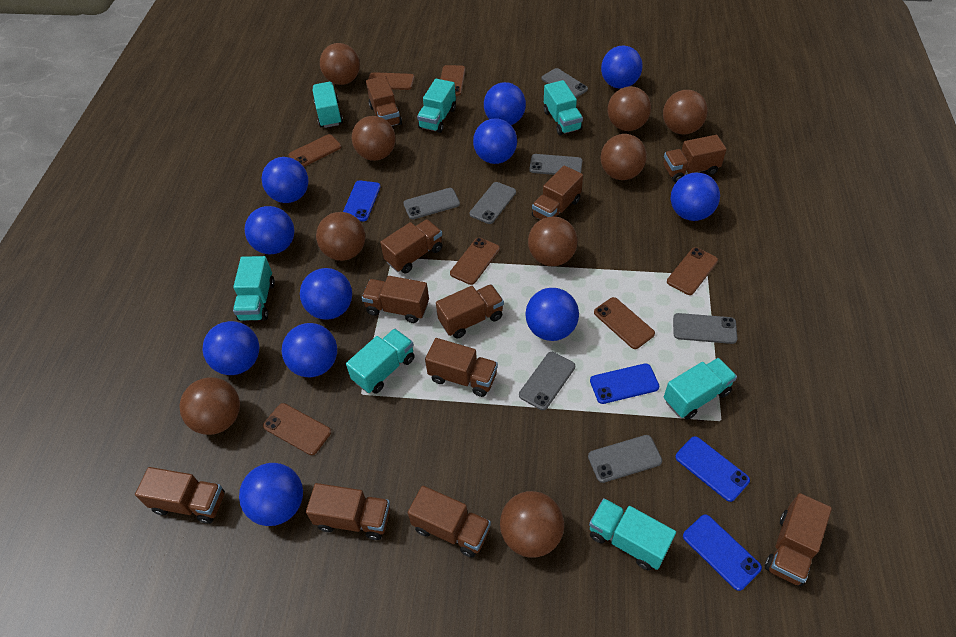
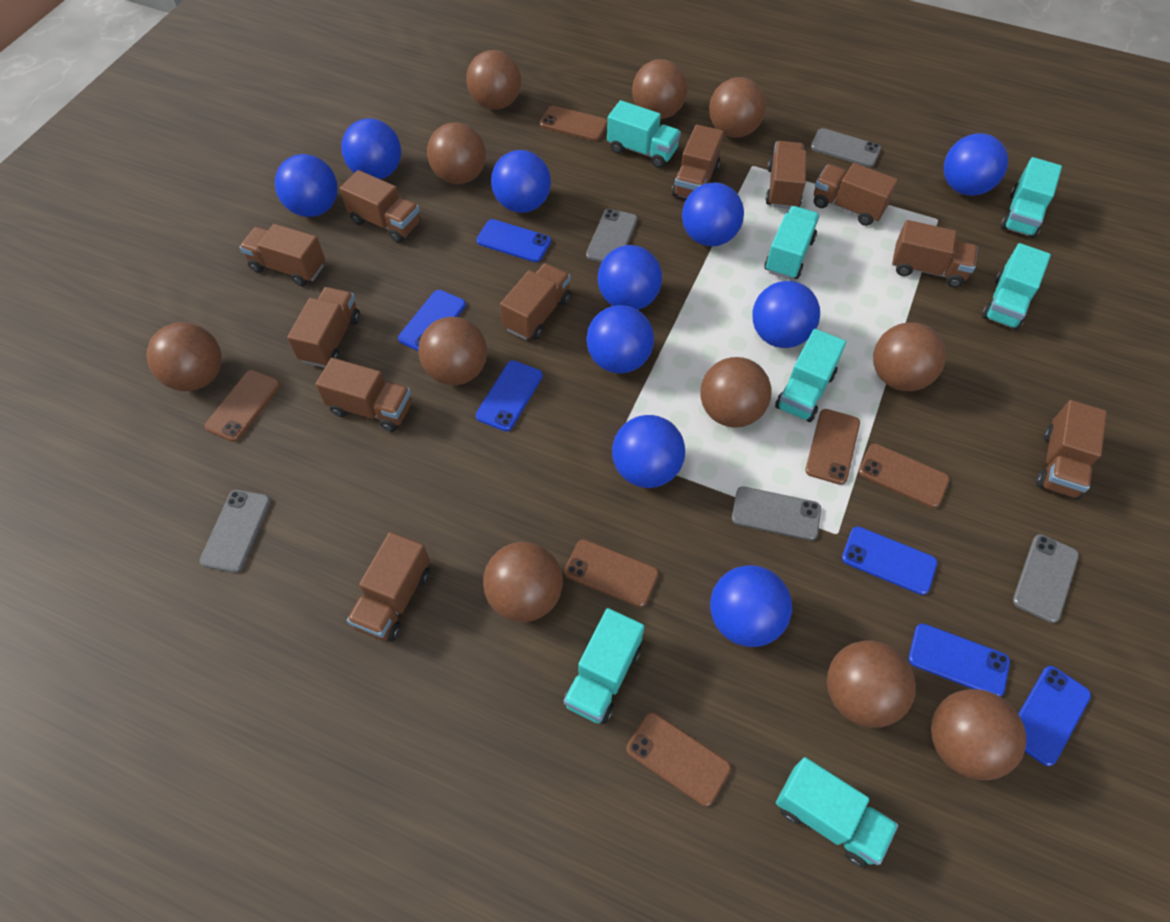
blue ball: 11 -> 10
blue phone: 4 -> 6
brown ball: 9 -> 11
brown phone: 7 -> 6
grey phone: 7 -> 5

